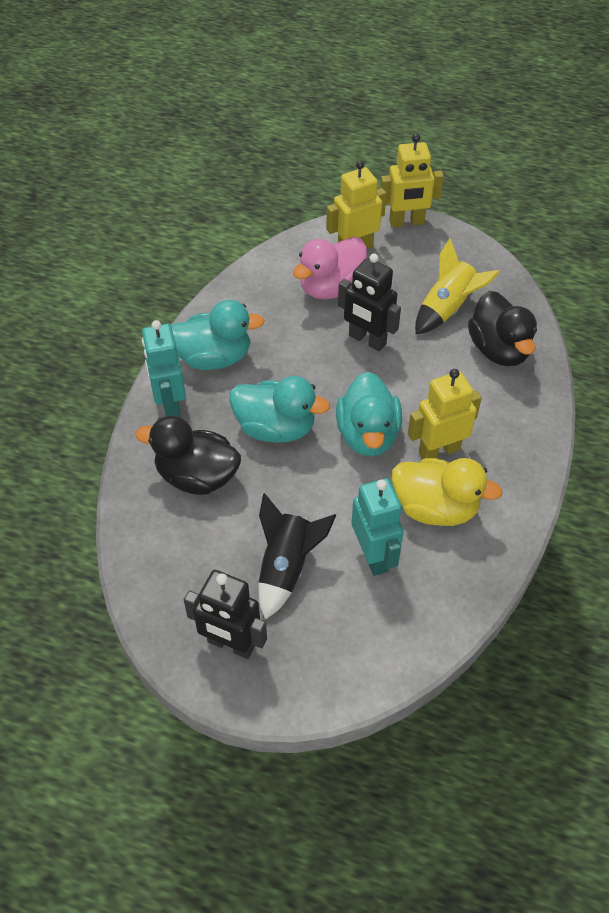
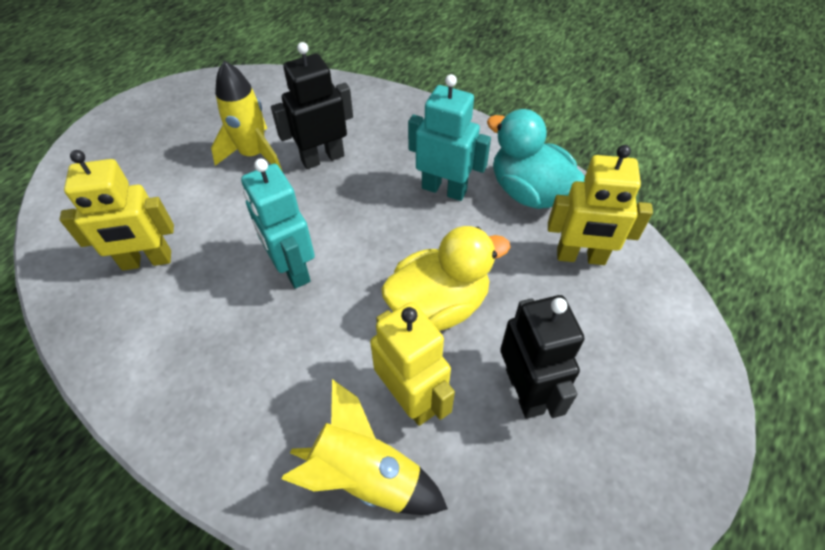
black duck: 2 -> 0
black rocket: 1 -> 0
pink duck: 1 -> 0
turquoise duck: 3 -> 1
yellow rocket: 1 -> 2

